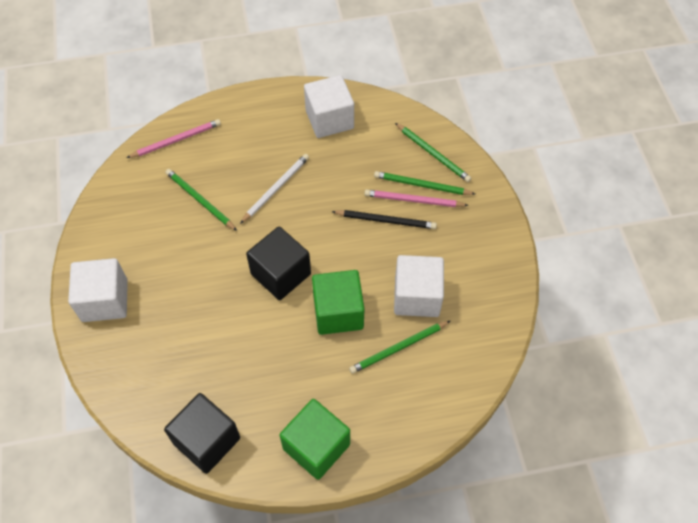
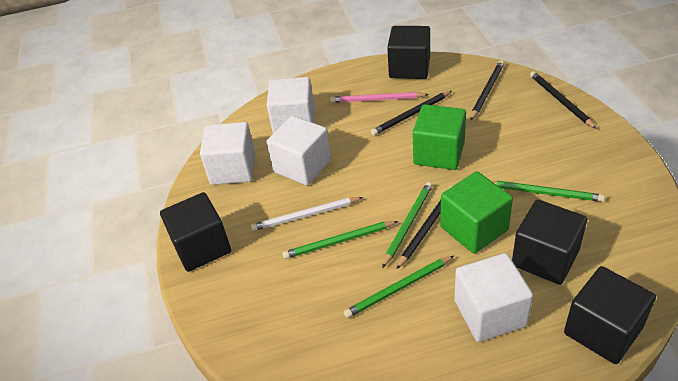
black cube: 2 -> 4
black pencil: 1 -> 4
pink pencil: 2 -> 1
white cube: 3 -> 4

